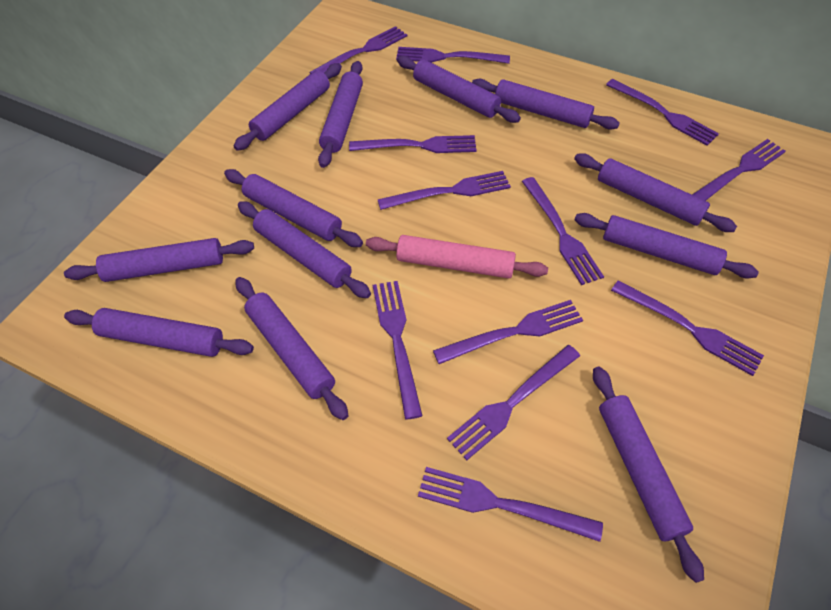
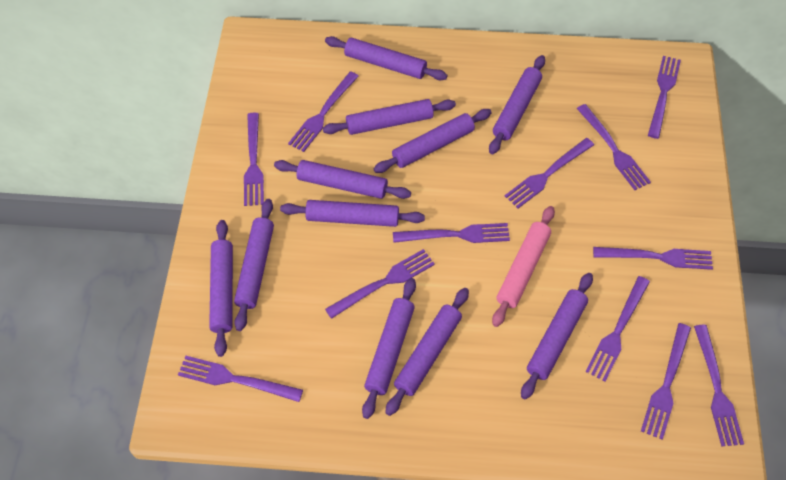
purple rolling pin: 12 -> 11

